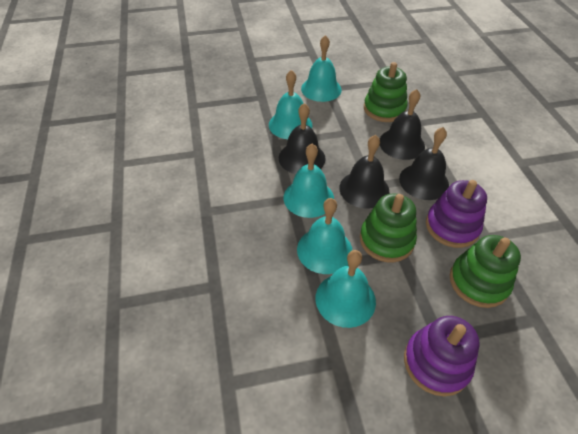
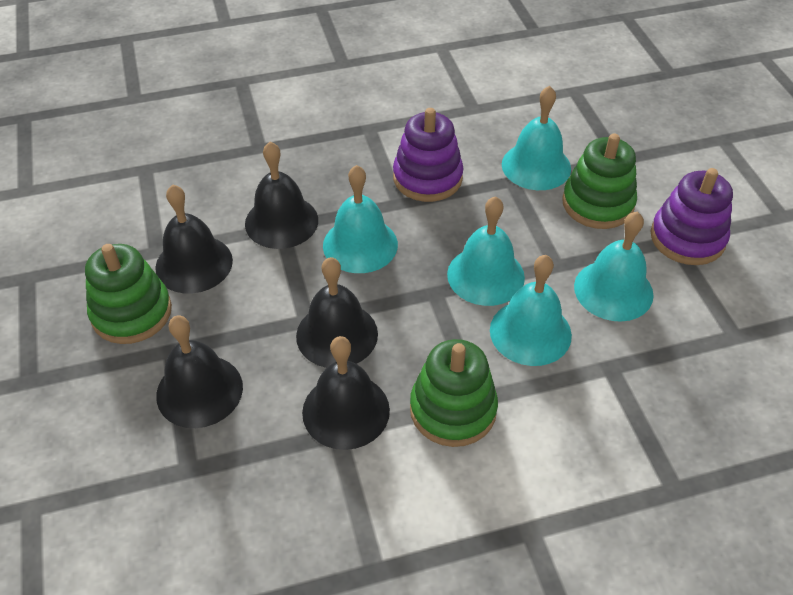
black bell: 4 -> 5

